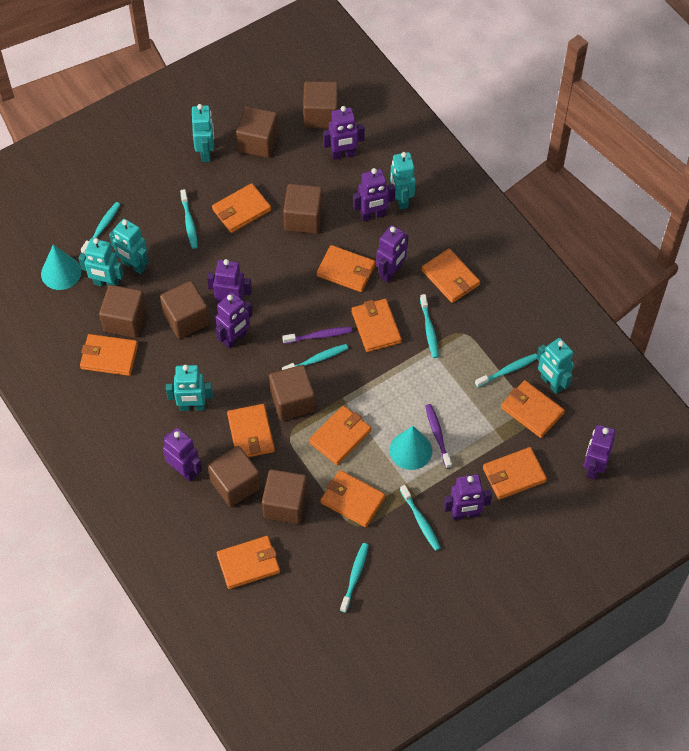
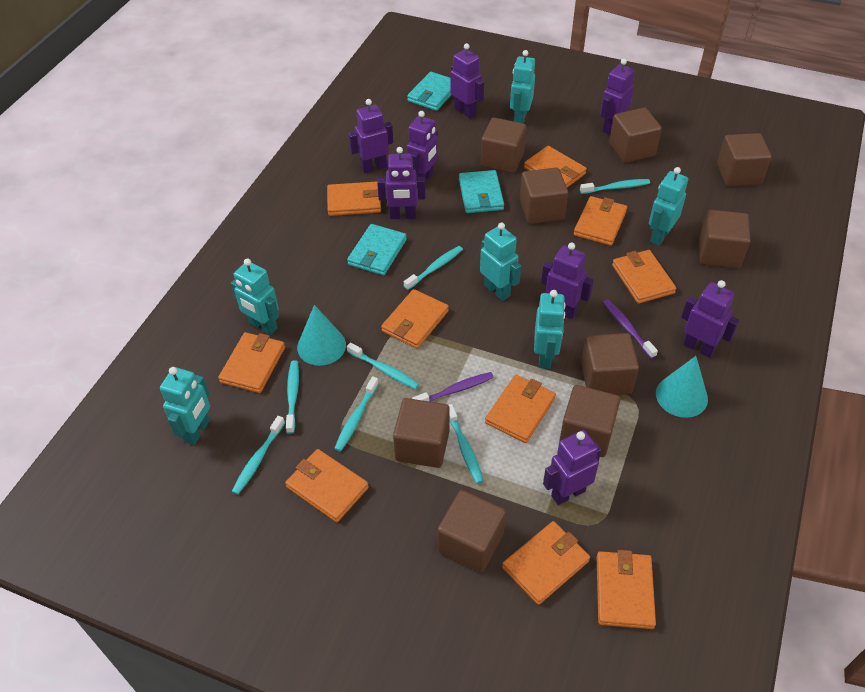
brown cube: 8 -> 9
orange wallet: 11 -> 10
turquoise wallet: 0 -> 3

